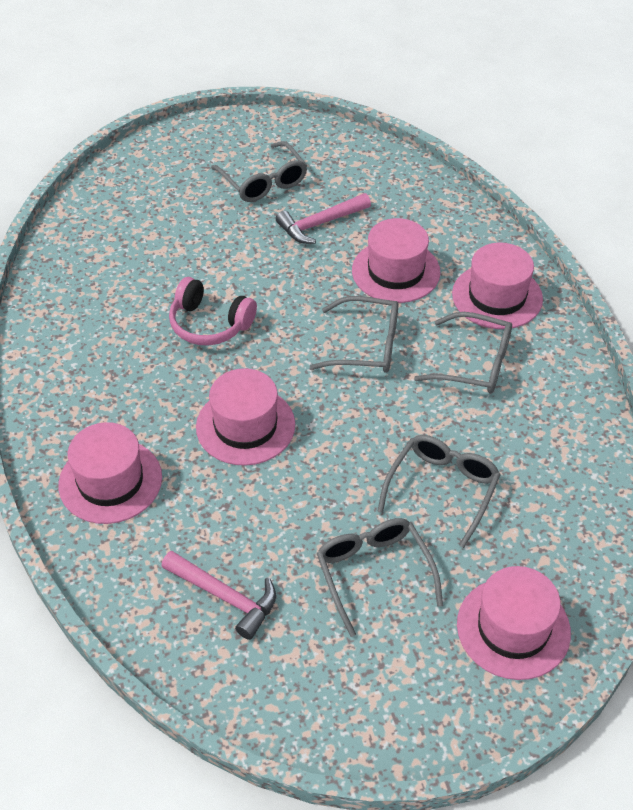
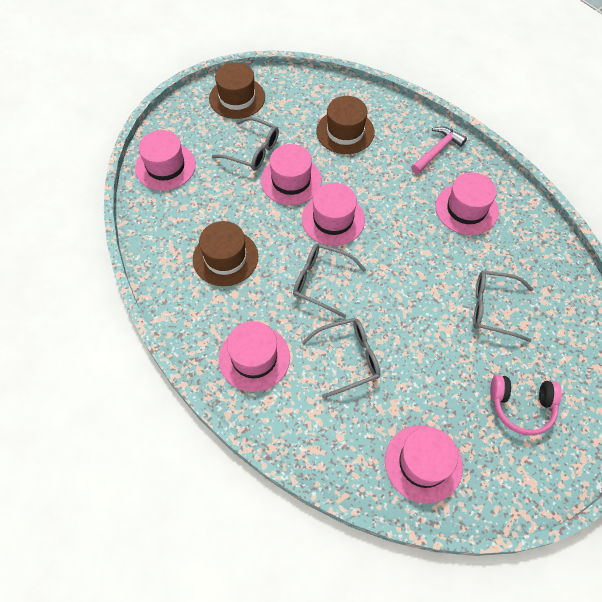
brown hat: 0 -> 3
grey glasses: 5 -> 4
pink hammer: 2 -> 1
pink hat: 5 -> 6

